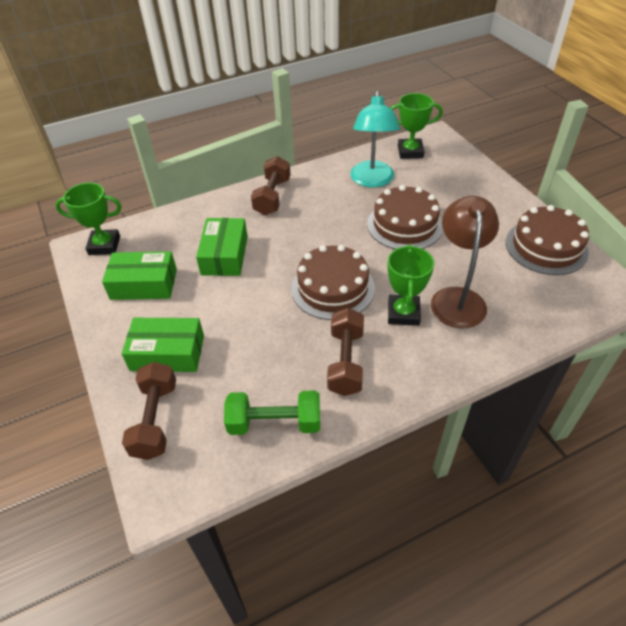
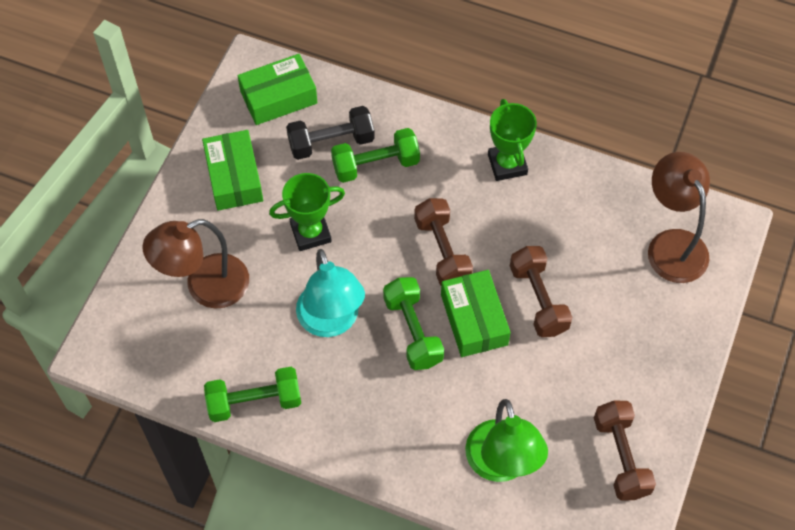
black dumbbell: 0 -> 1
brown cake: 3 -> 0
brown lamp: 1 -> 2
green dumbbell: 1 -> 3
green lamp: 0 -> 1
green trophy: 3 -> 2

